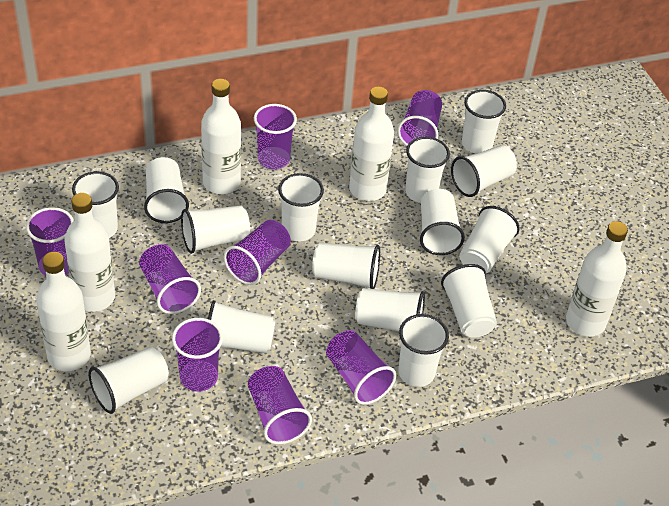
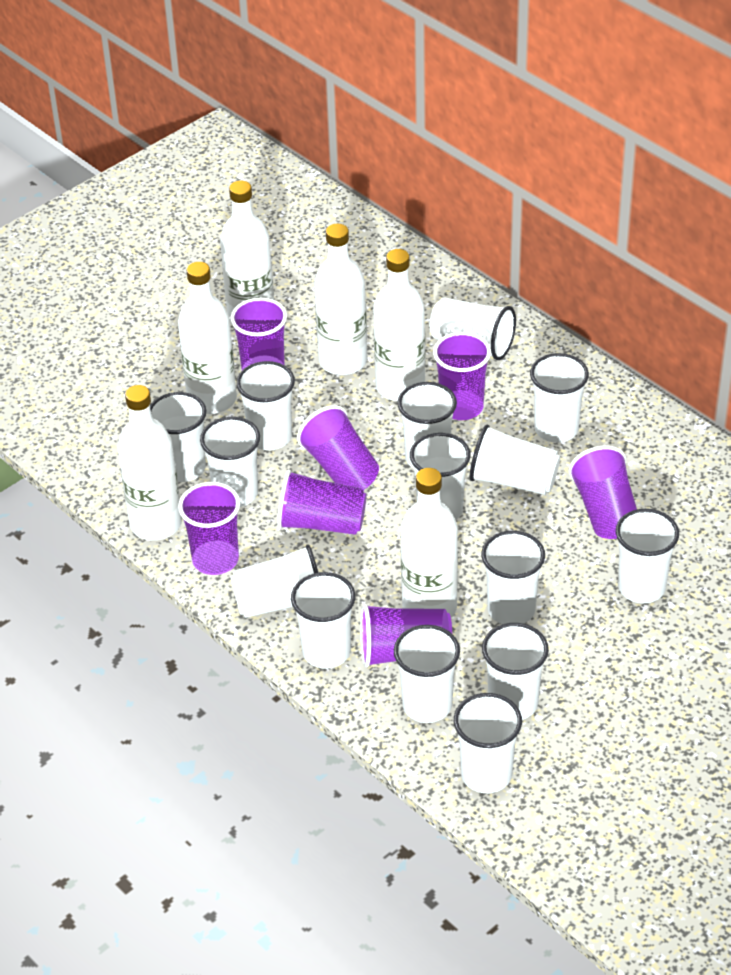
purple cup: 8 -> 7
white bottle: 5 -> 6

